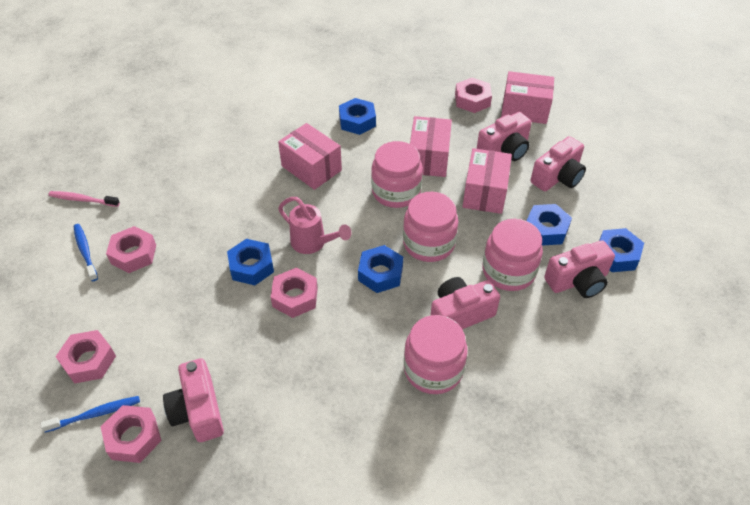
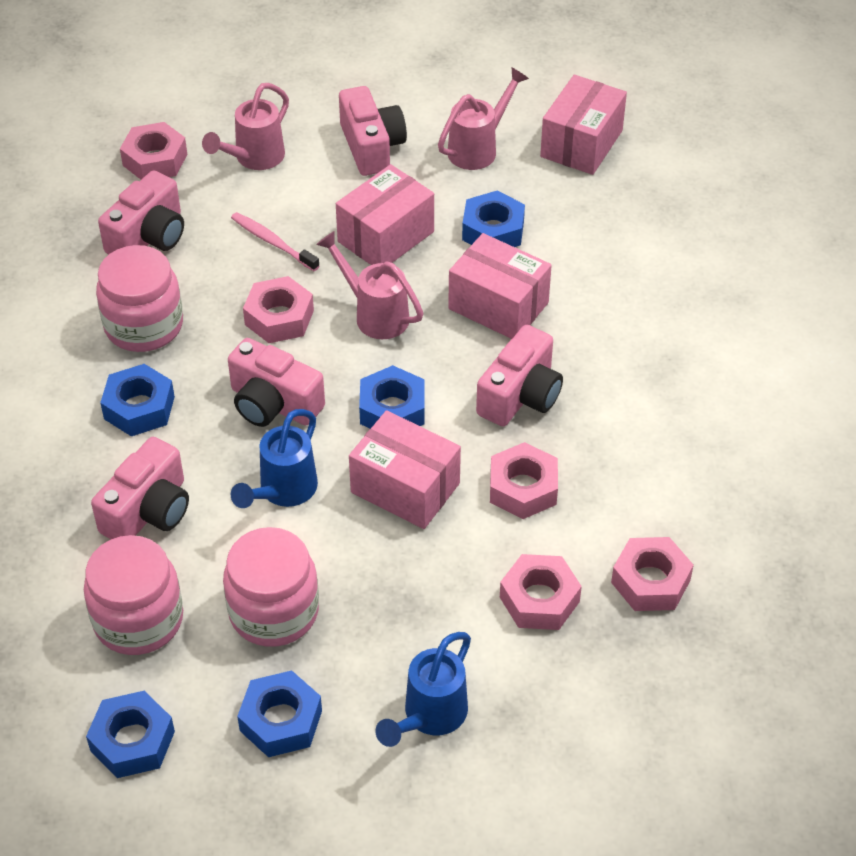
blue toothbrush: 2 -> 0
blue watering can: 0 -> 2
pink jar: 4 -> 3
pink watering can: 1 -> 3

